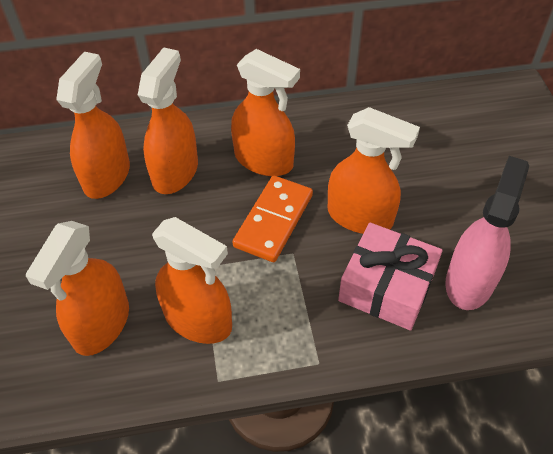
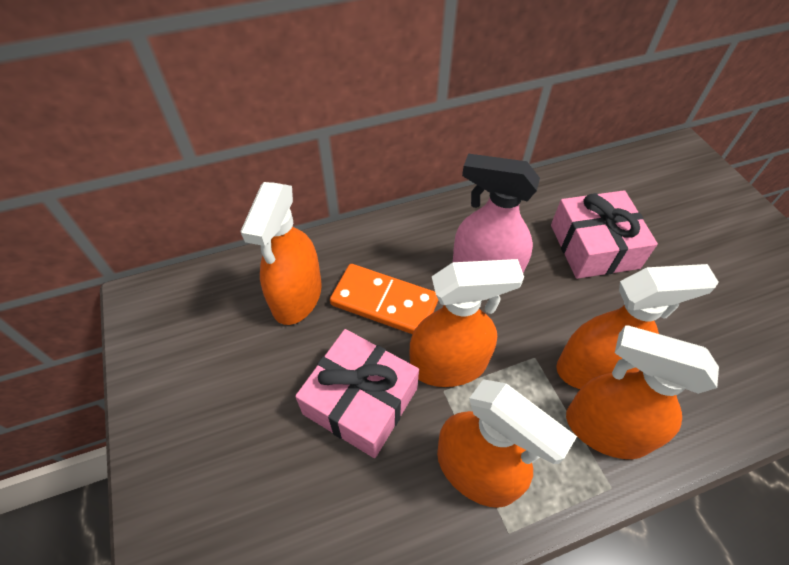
orange spray bottle: 6 -> 5
pink gift: 1 -> 2

